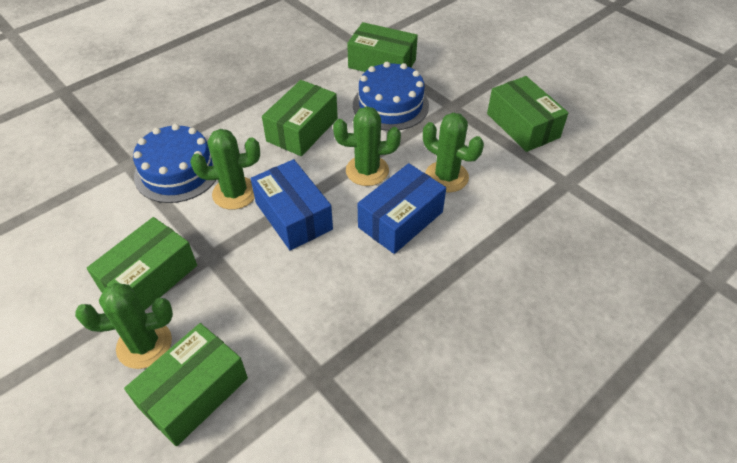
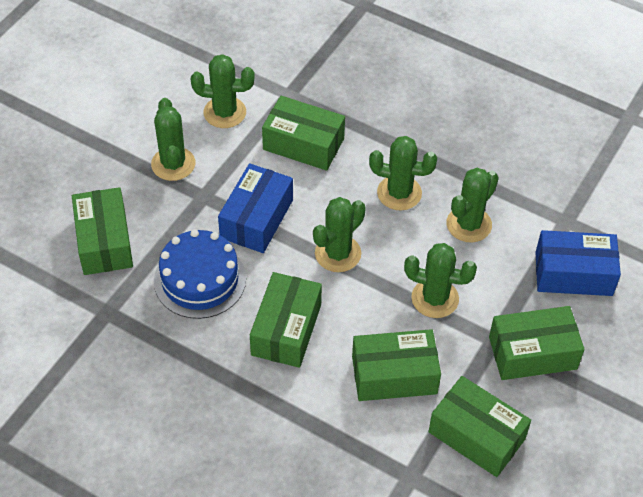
blue cake: 2 -> 1
green box: 5 -> 6
green cactus: 4 -> 6

